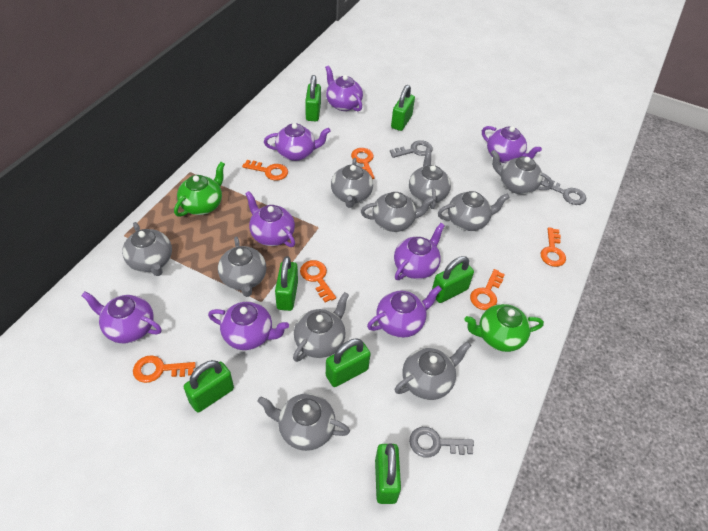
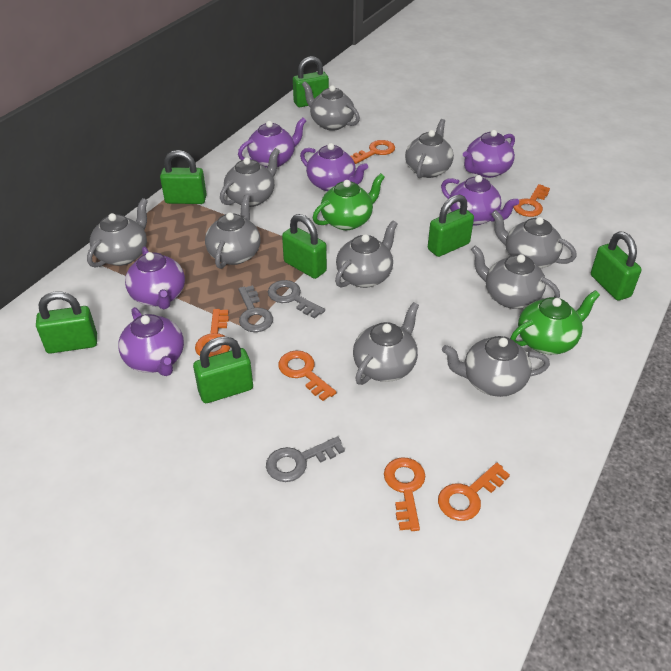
purple teapot: 8 -> 6

